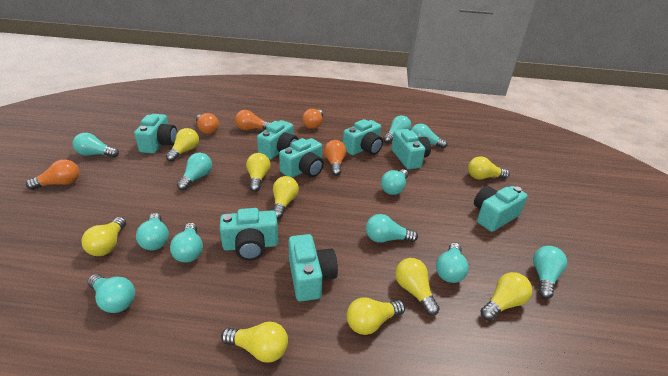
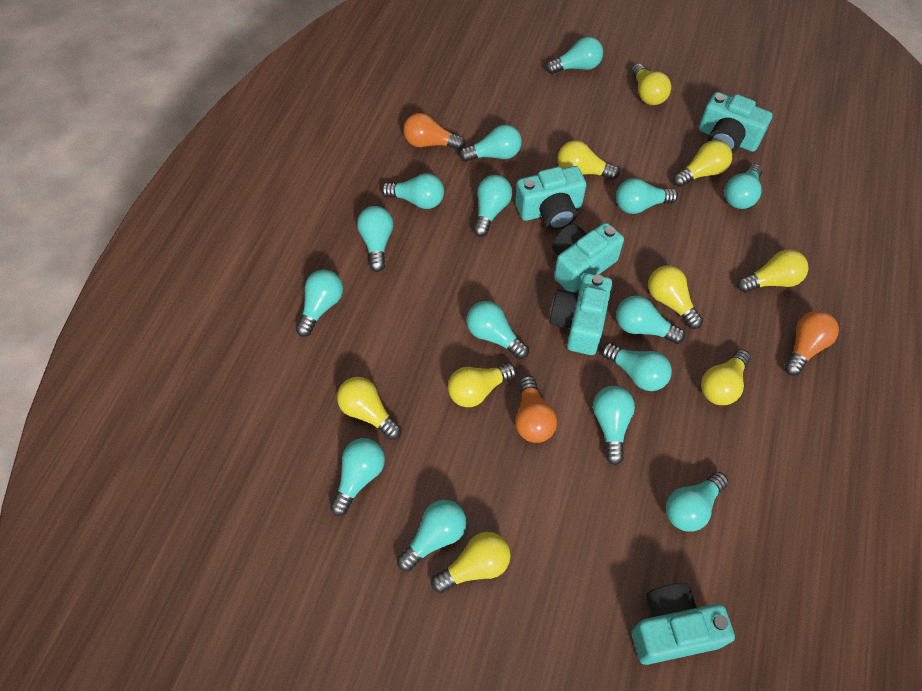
orange light bulb: 5 -> 3
turquoise camera: 8 -> 5
turquoise light bulb: 11 -> 15

